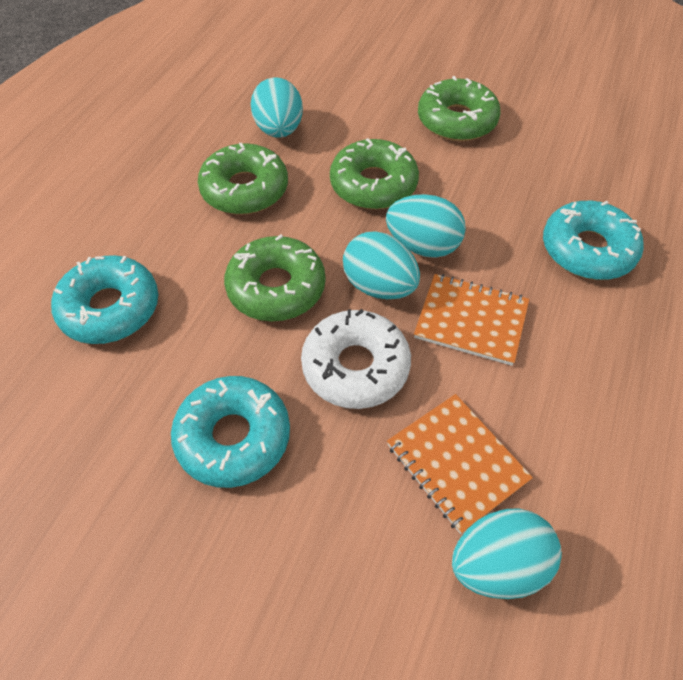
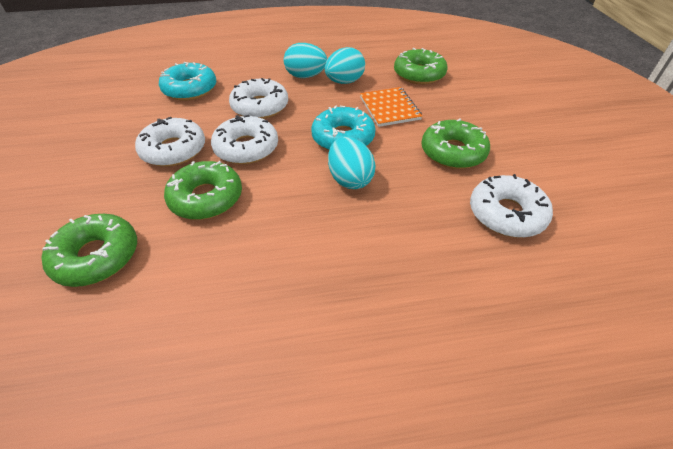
orange notebook: 2 -> 1
turquoise donut: 3 -> 2
turquoise egg: 4 -> 3
white donut: 1 -> 4

